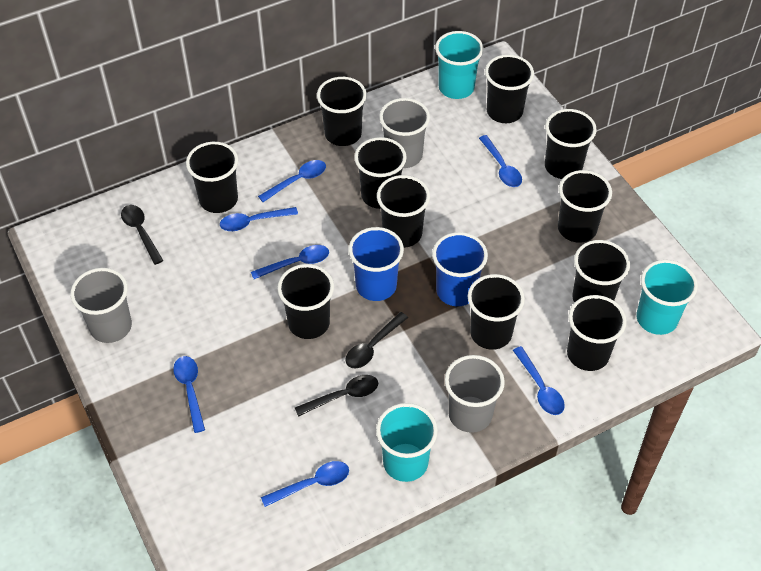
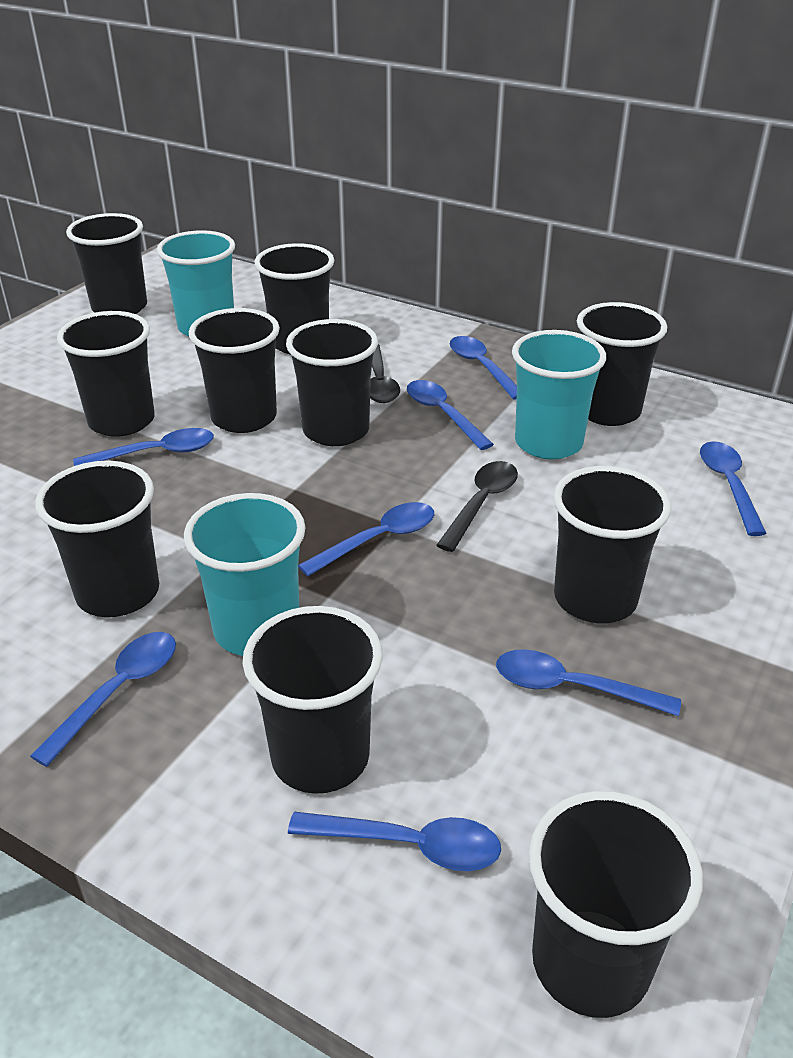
black cup: 11 -> 10
black spoon: 3 -> 2
blue cup: 2 -> 0
blue spoon: 7 -> 8
grey cup: 3 -> 0

